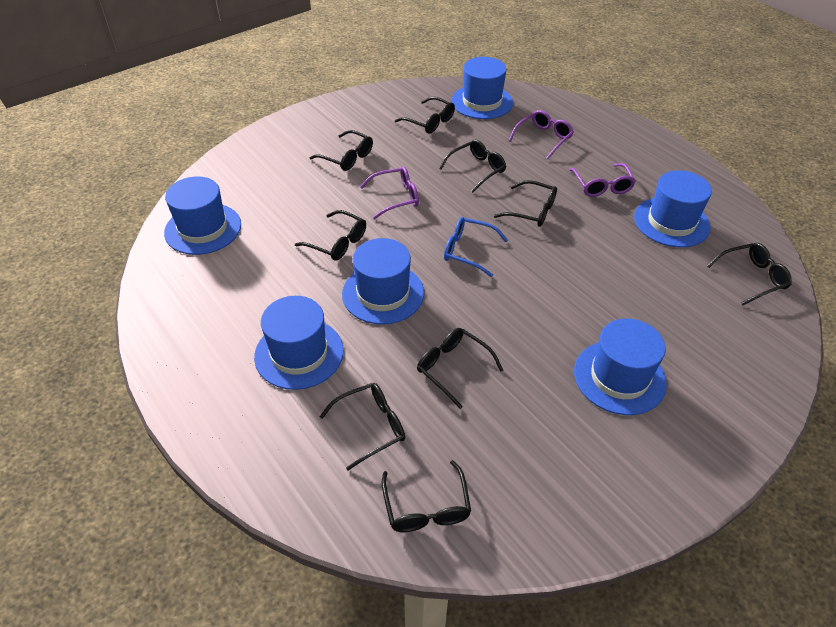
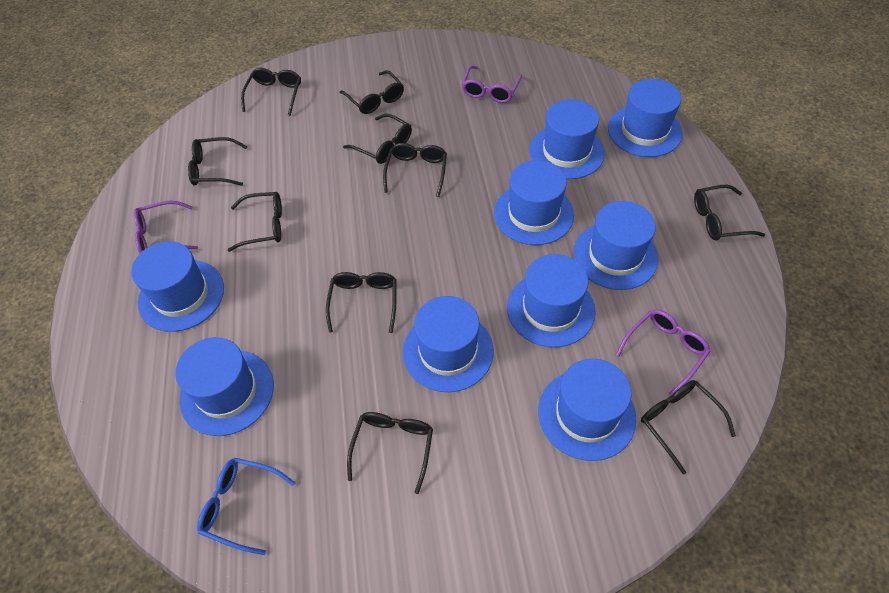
black glasses: 9 -> 10
blue hat: 6 -> 9

